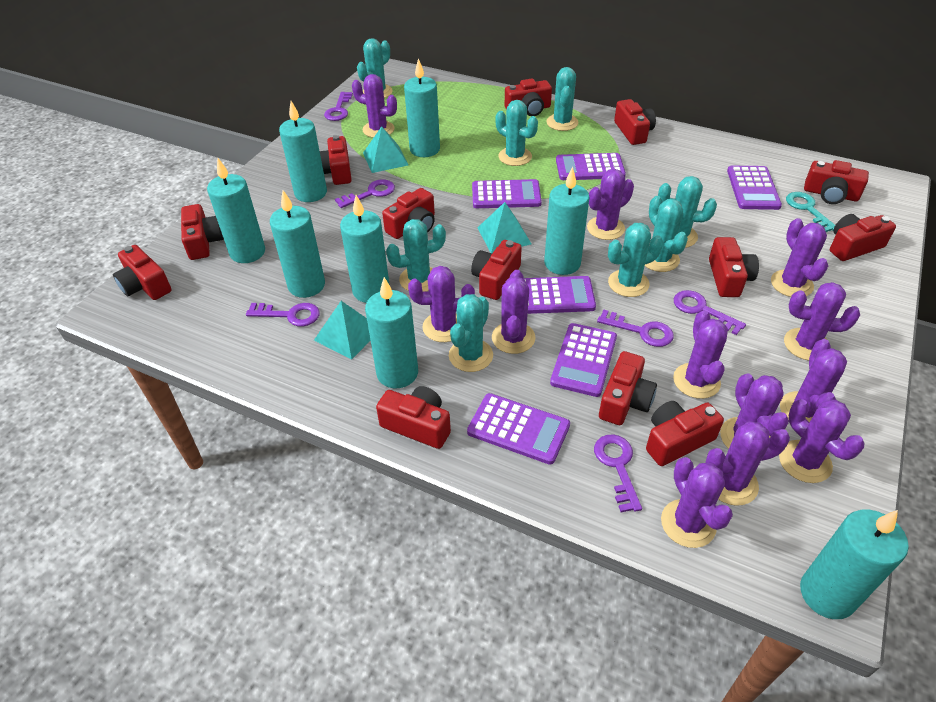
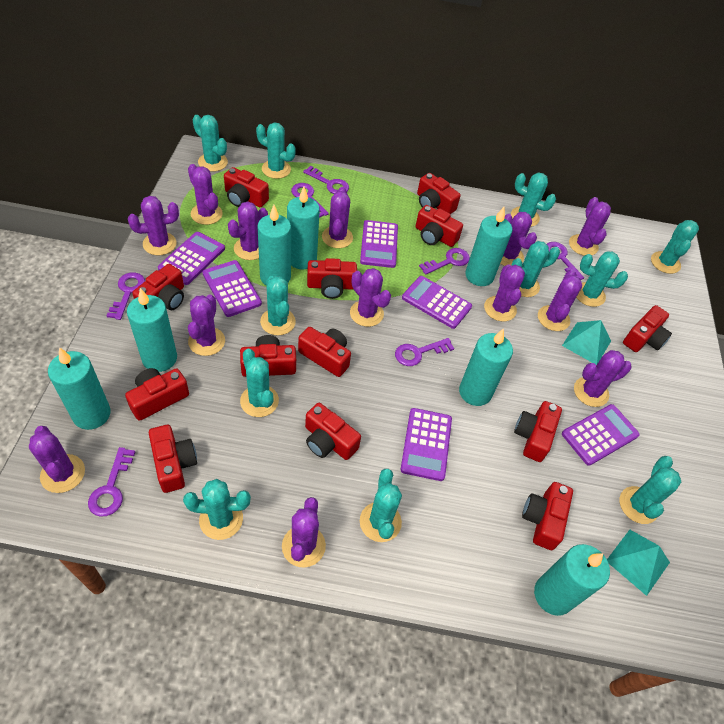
purple cactus: 12 -> 13
purple key: 6 -> 7
turquoise cactus: 8 -> 11
turquoise candle: 8 -> 7
turquoise key: 1 -> 0
turquoise pyramid: 3 -> 2

